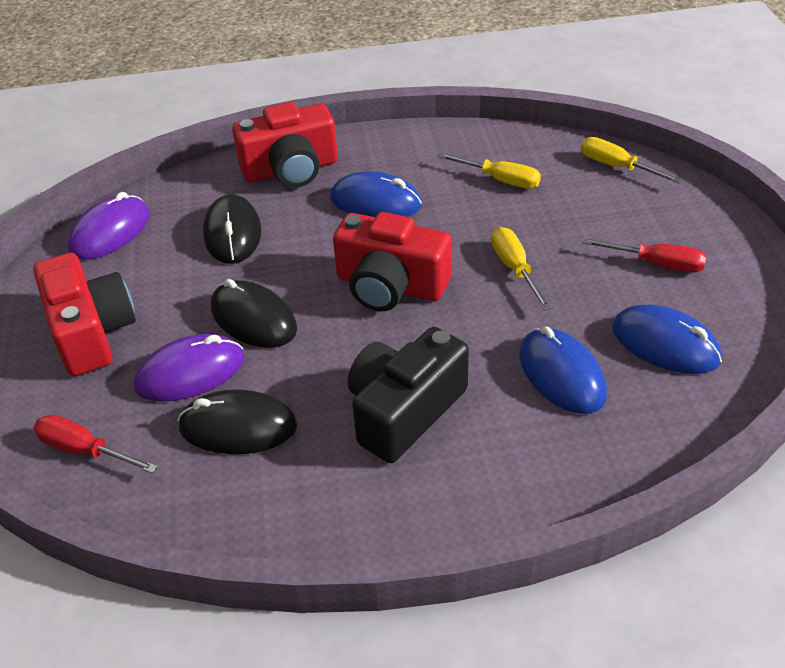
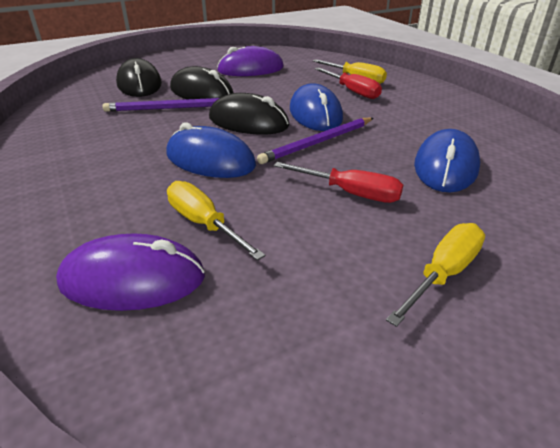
black camera: 1 -> 0
purple pencil: 0 -> 2
red camera: 3 -> 0

